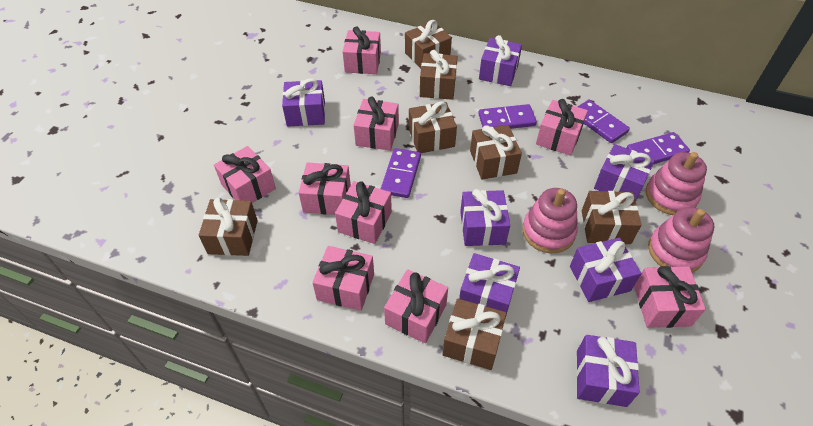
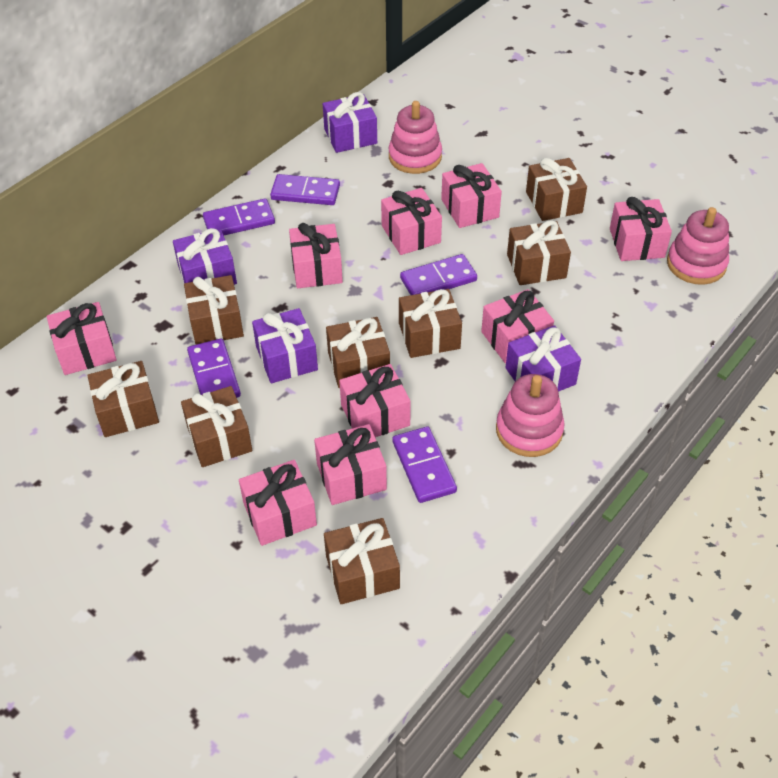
brown gift: 7 -> 8
purple domino: 4 -> 5
purple gift: 7 -> 4

